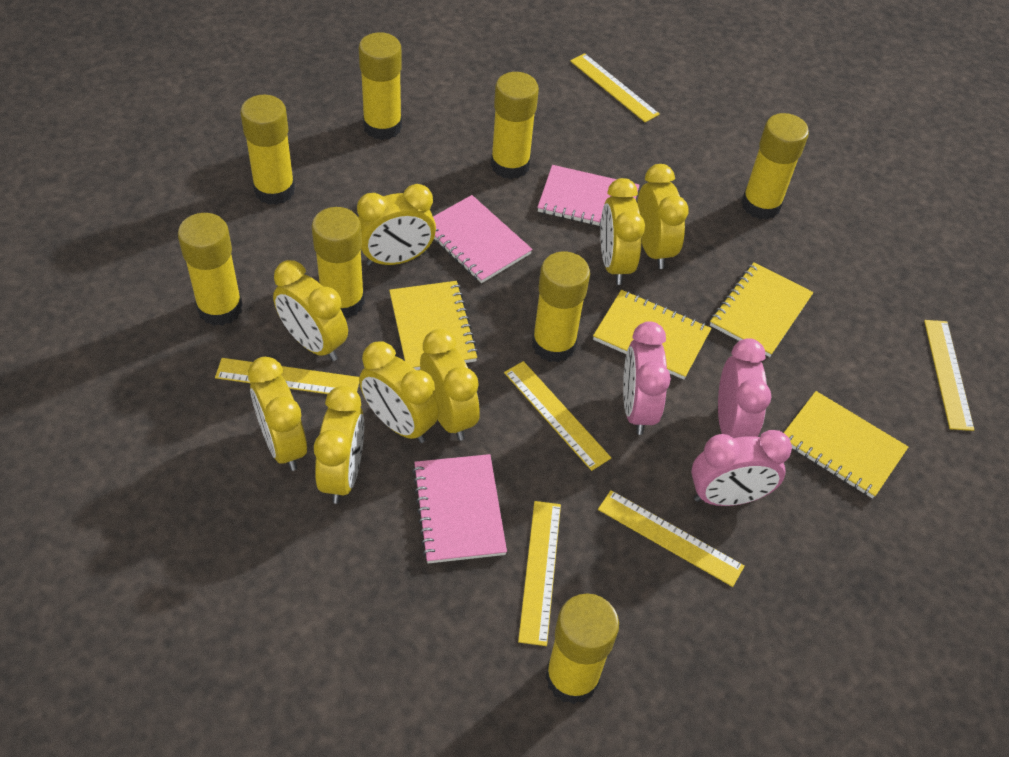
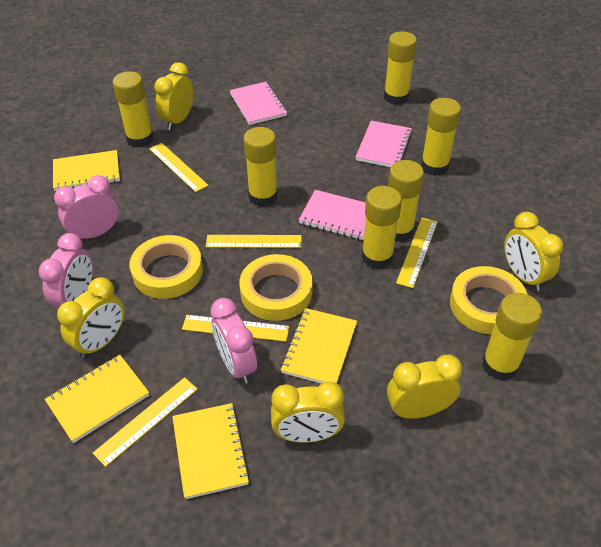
yellow clock: 8 -> 5
yellow glue stick: 8 -> 7
yellow ruler: 6 -> 5
yellow tape: 0 -> 3

